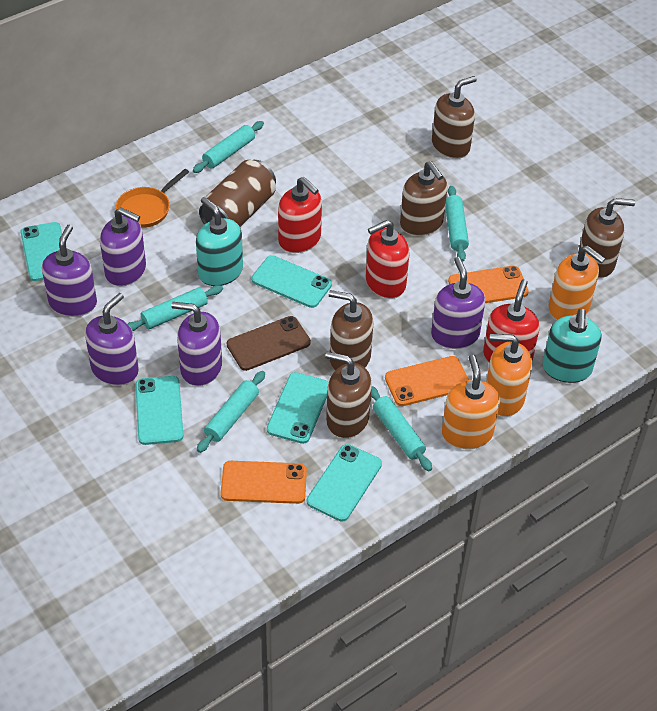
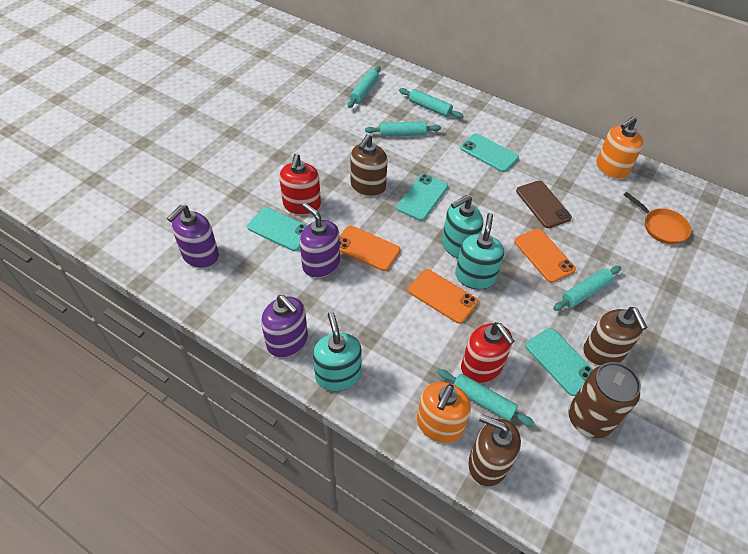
brown soap dispenser: 5 -> 3
orange soap dispenser: 3 -> 2
purple soap dispenser: 5 -> 3
red soap dispenser: 3 -> 2
turquoise phone: 5 -> 4
turquoise soap dispenser: 2 -> 3

